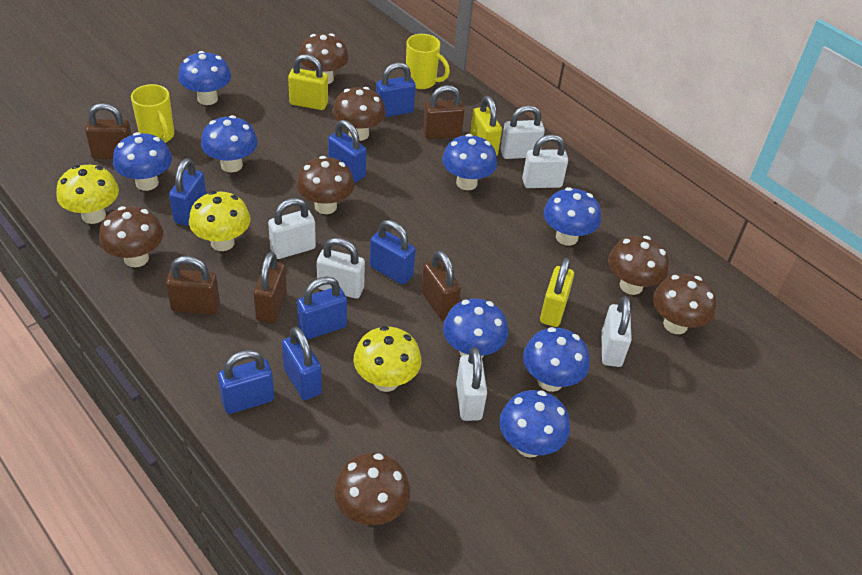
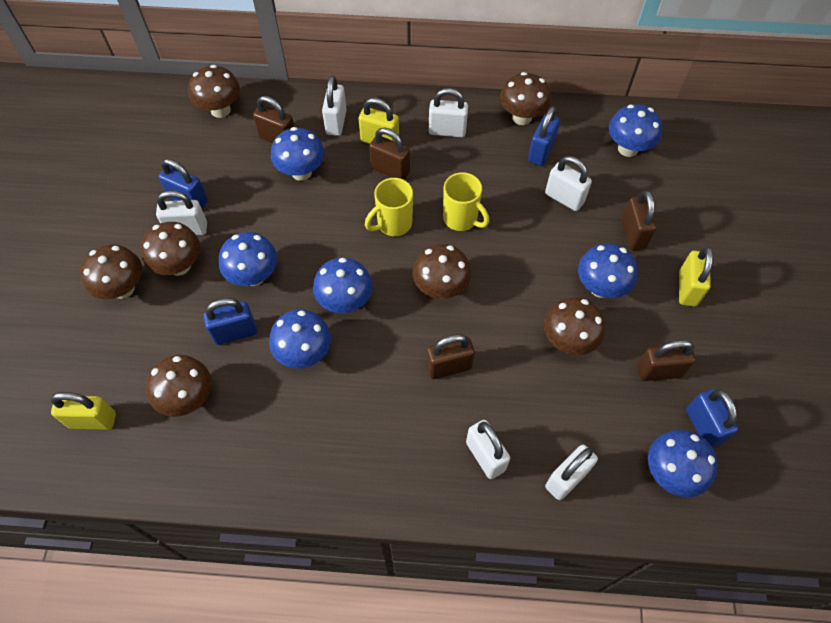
blue mushroom: 8 -> 7
blue padlock: 7 -> 4
yellow mushroom: 3 -> 0

